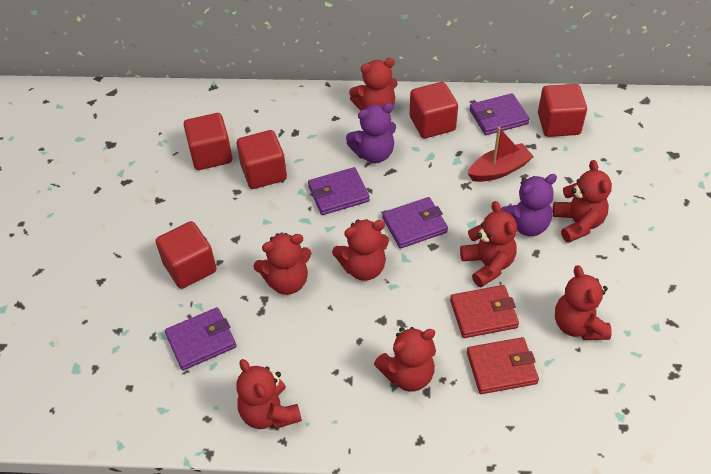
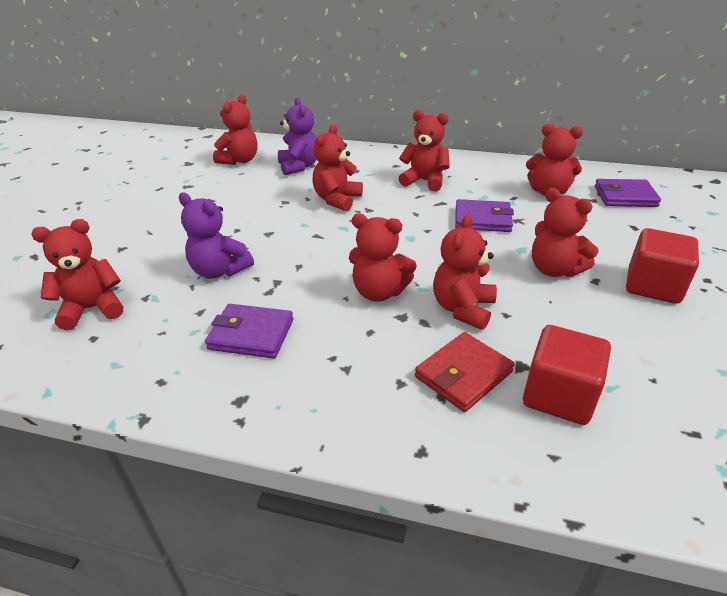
purple wallet: 4 -> 3
red boat: 1 -> 0
red cube: 5 -> 2
red wallet: 2 -> 1

